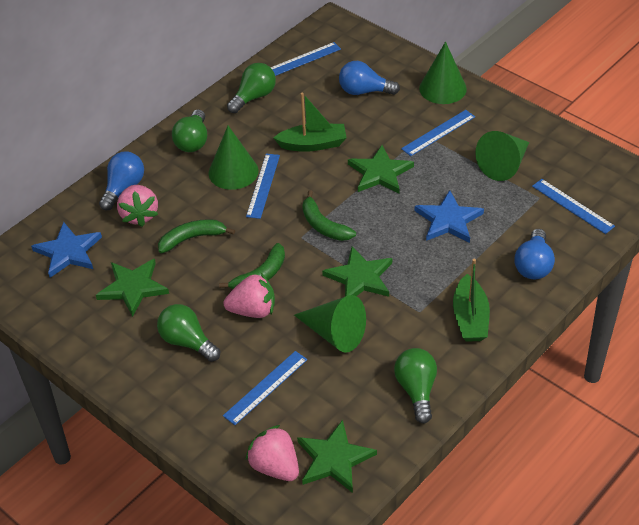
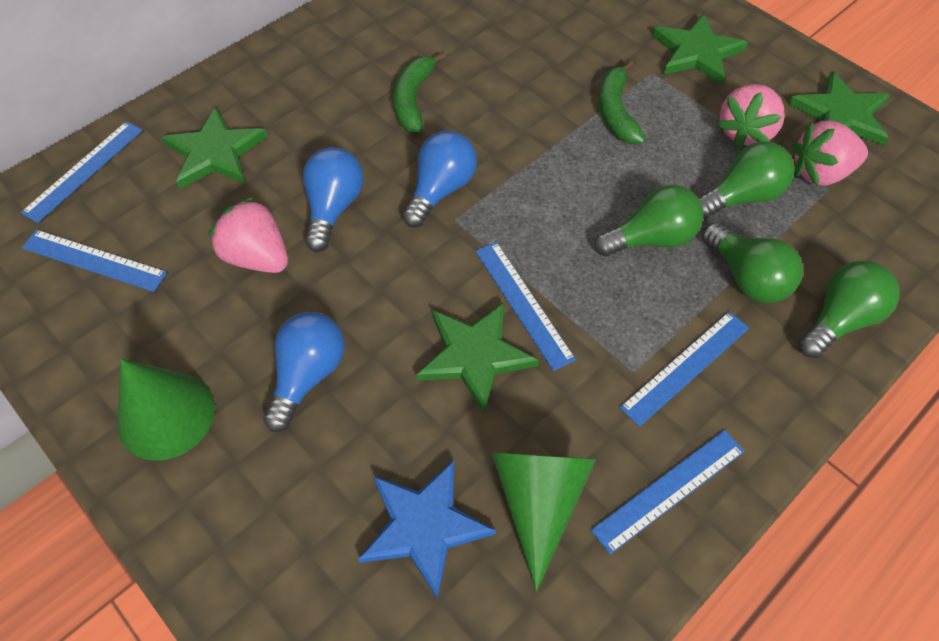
blue star: 2 -> 1
green banana: 3 -> 2
green boat: 2 -> 0
green cone: 4 -> 2

